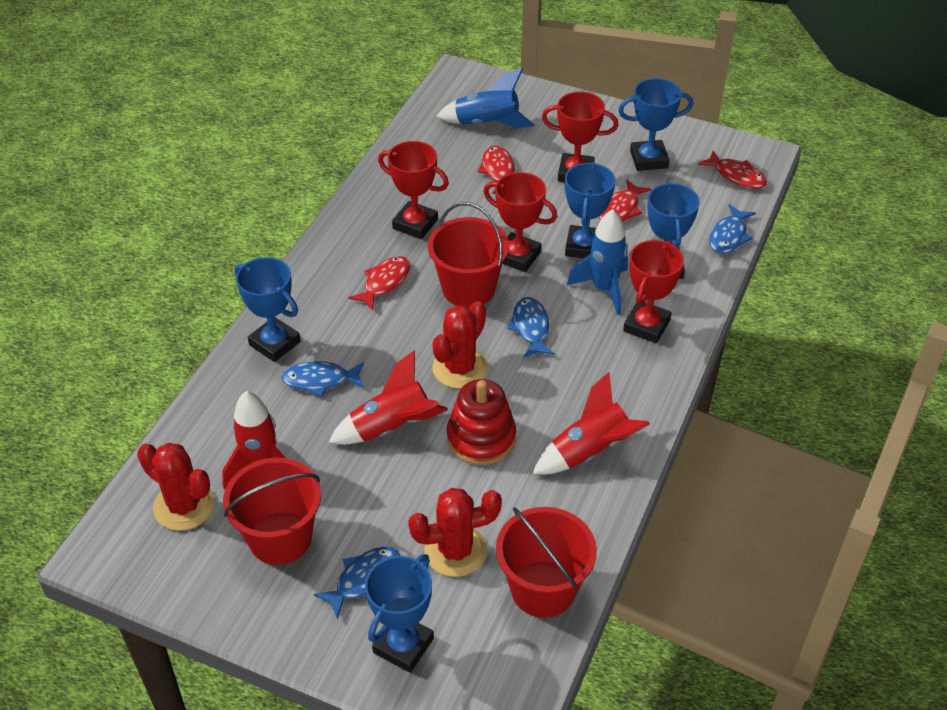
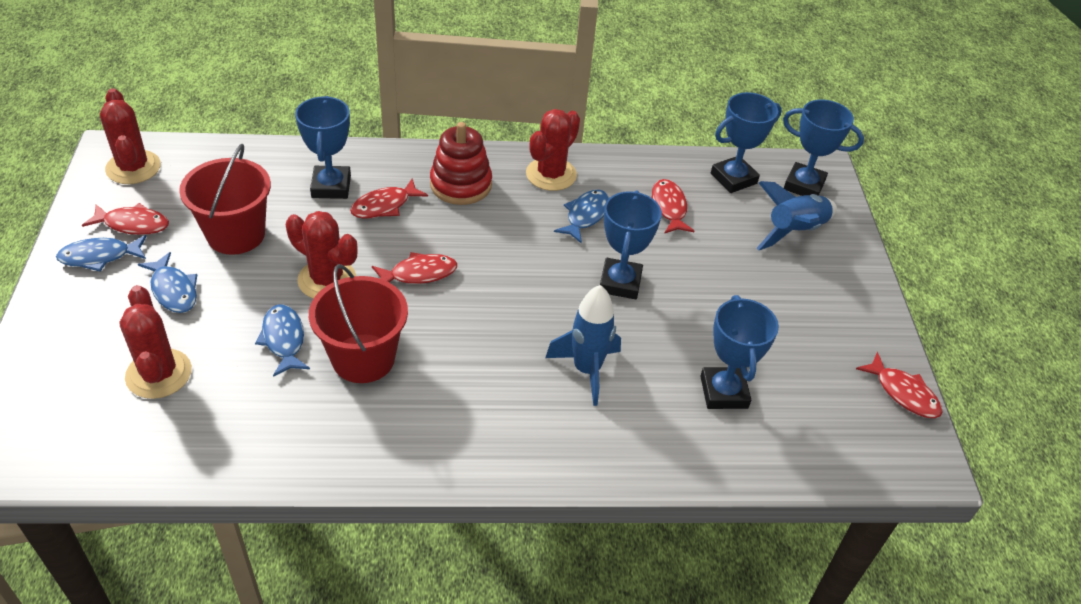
red bucket: 3 -> 2
red cactus: 3 -> 4
red fish: 4 -> 5
red rocket: 3 -> 0
red trophy: 4 -> 0

